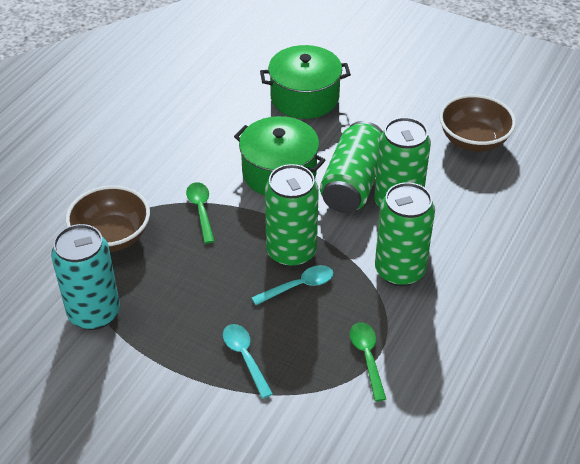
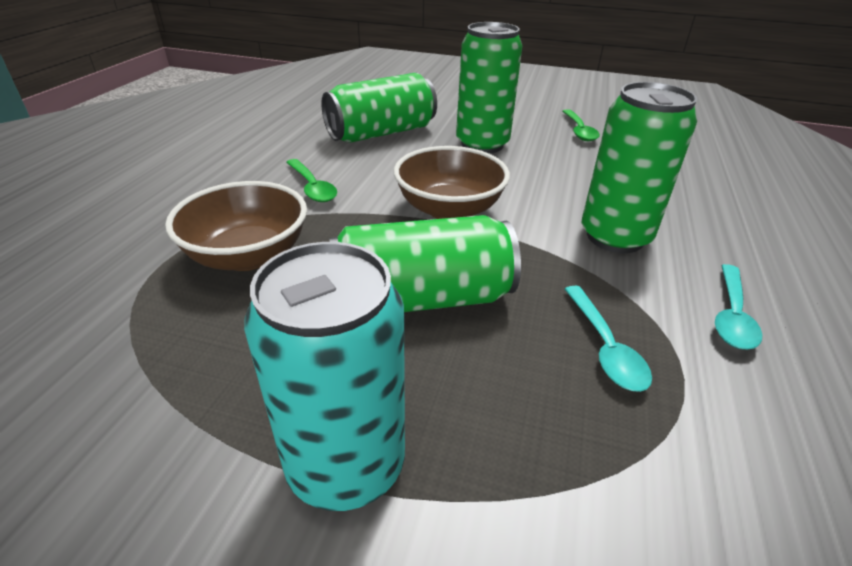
green pot: 2 -> 0

